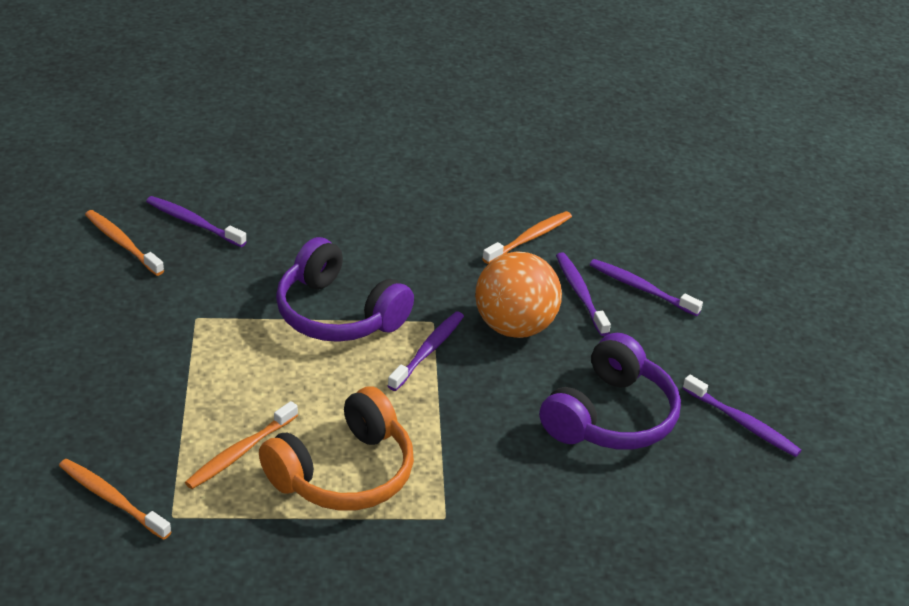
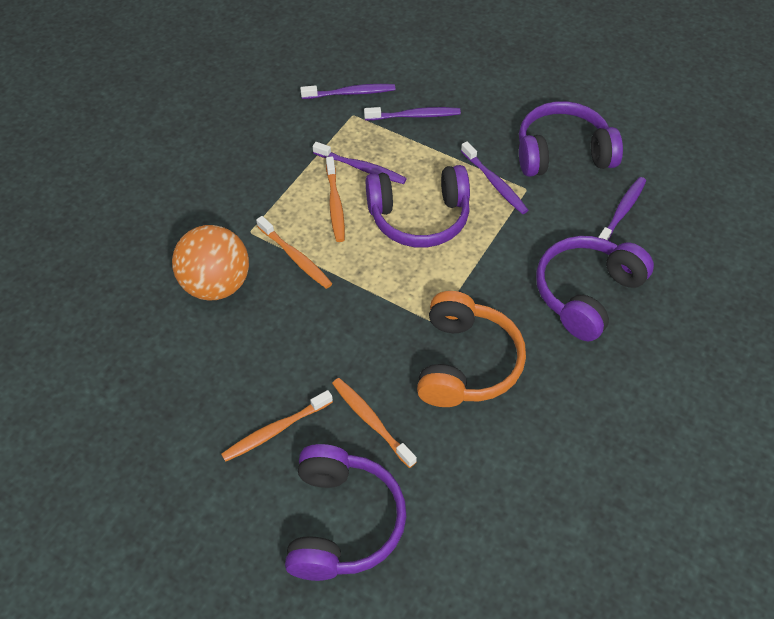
purple headphones: 2 -> 4

